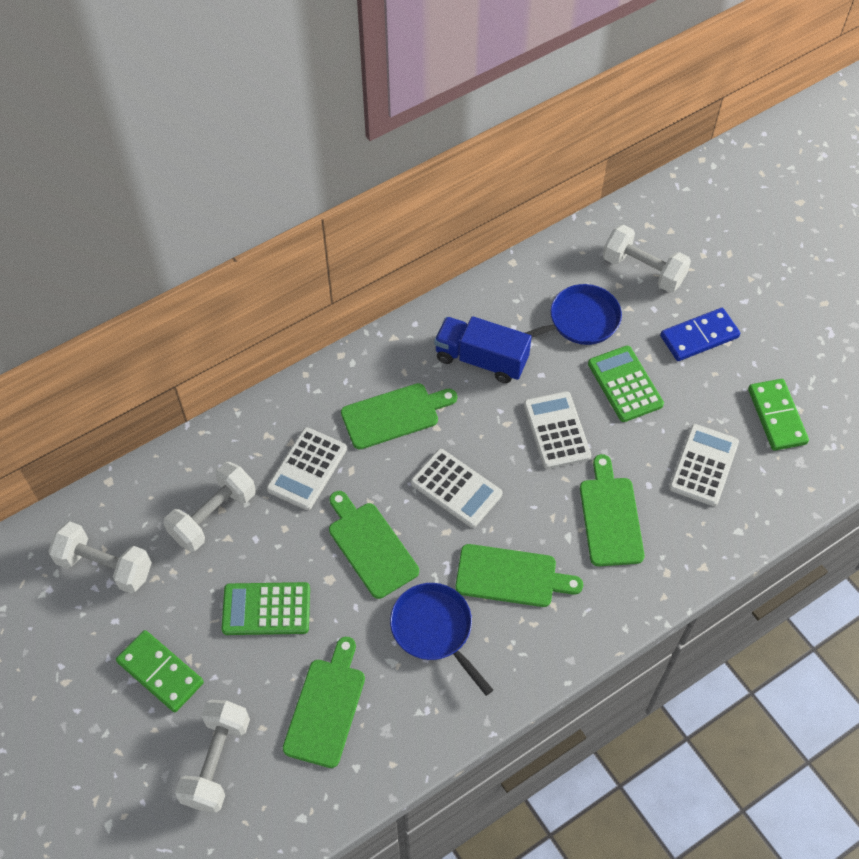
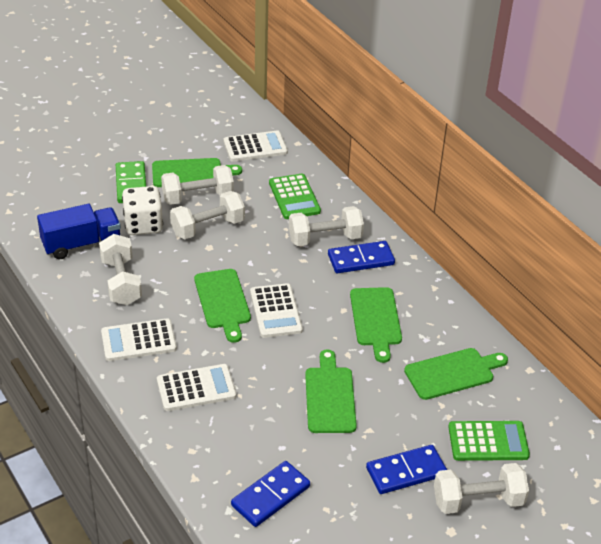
blue domino: 1 -> 3
blue pan: 2 -> 0
green domino: 2 -> 1
white dice: 0 -> 1
white dumbbell: 4 -> 5

